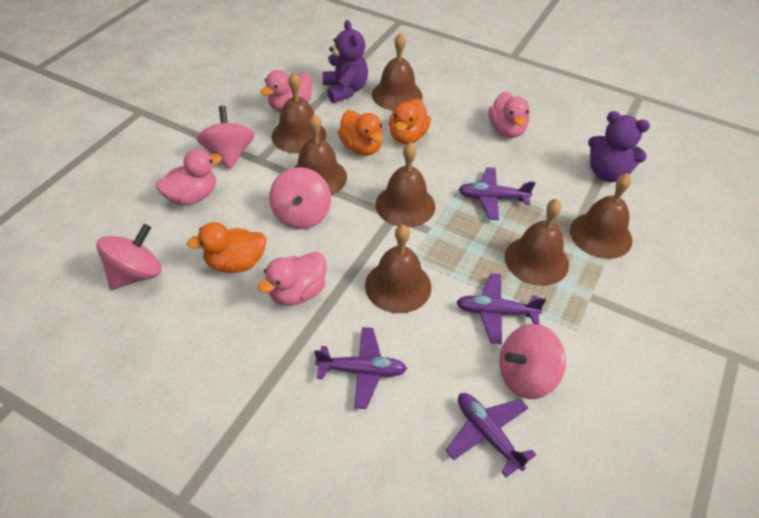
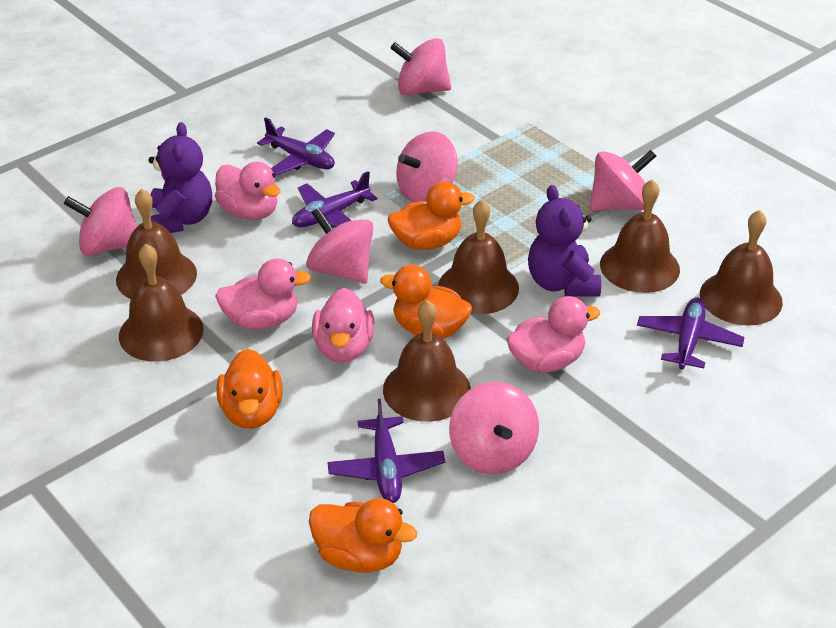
brown bell: 7 -> 6
orange duck: 3 -> 4
pink spinning top: 4 -> 6

